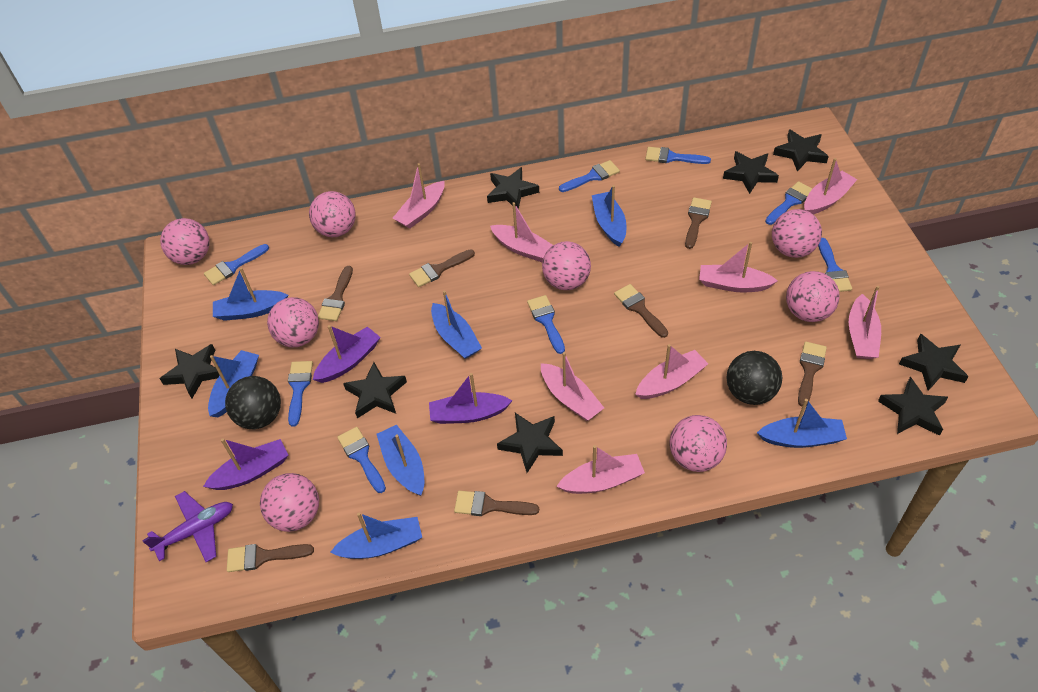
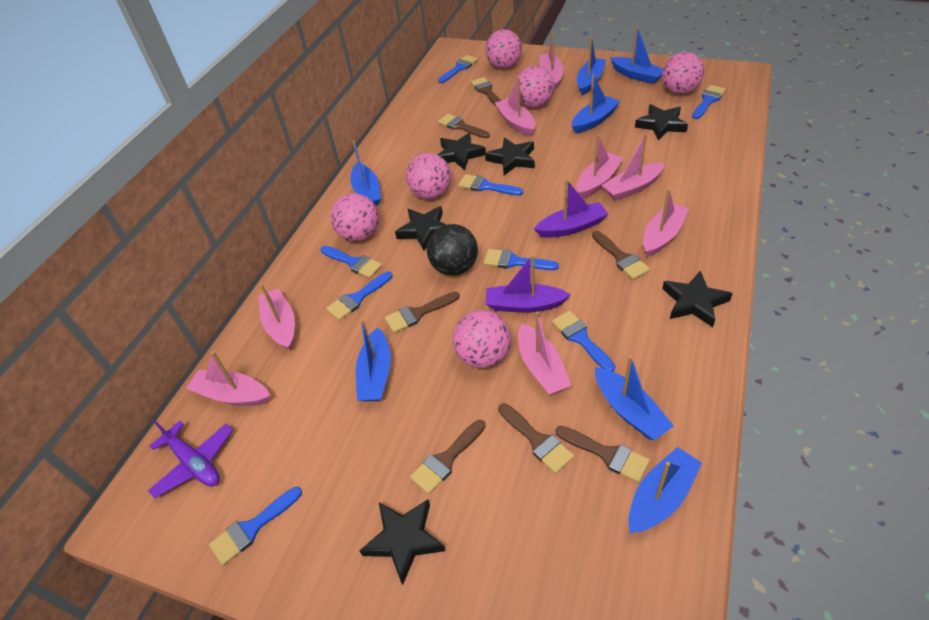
black ball: 2 -> 1
black star: 8 -> 6
pink ball: 8 -> 6
purple boat: 3 -> 2

